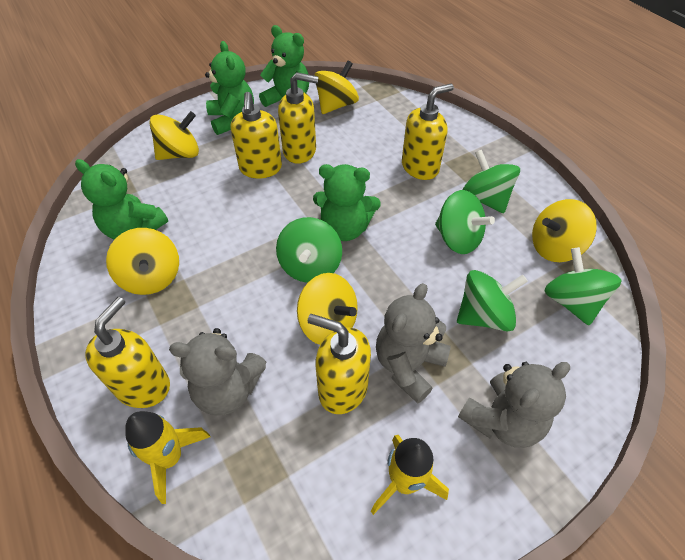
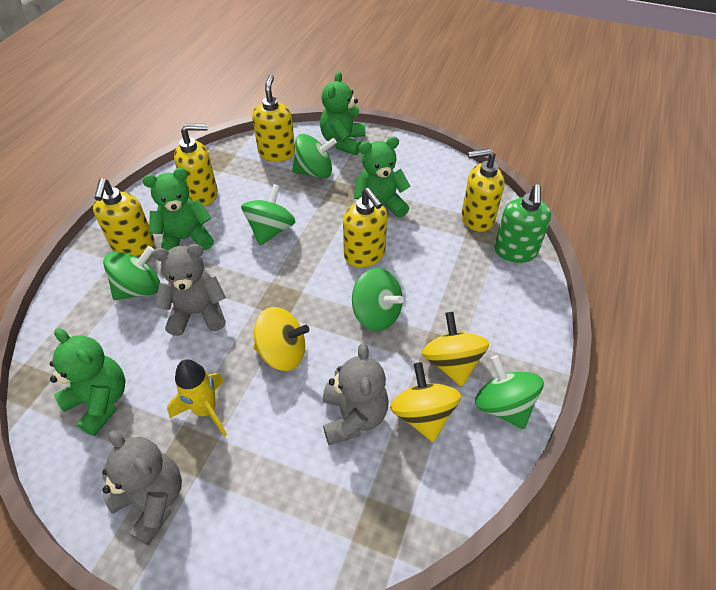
green soap dispenser: 0 -> 1
yellow rocket: 2 -> 1
yellow spinning top: 5 -> 3

